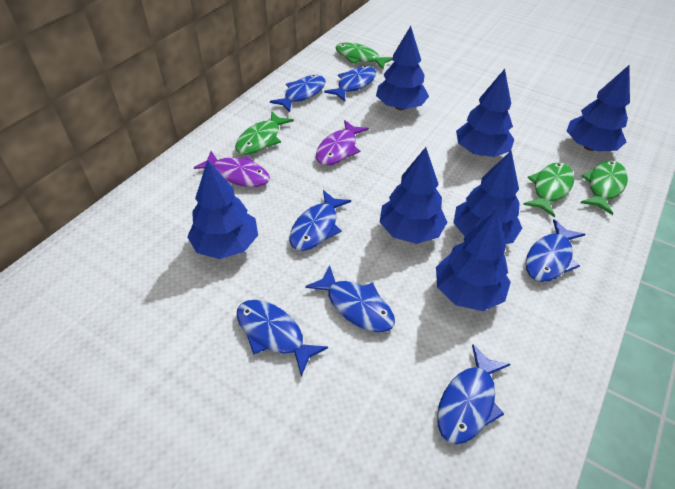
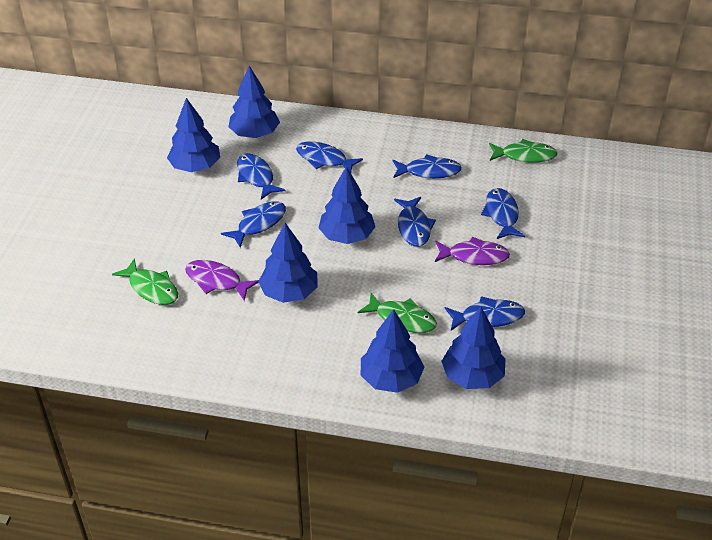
blue tree: 7 -> 6
green fish: 4 -> 3

